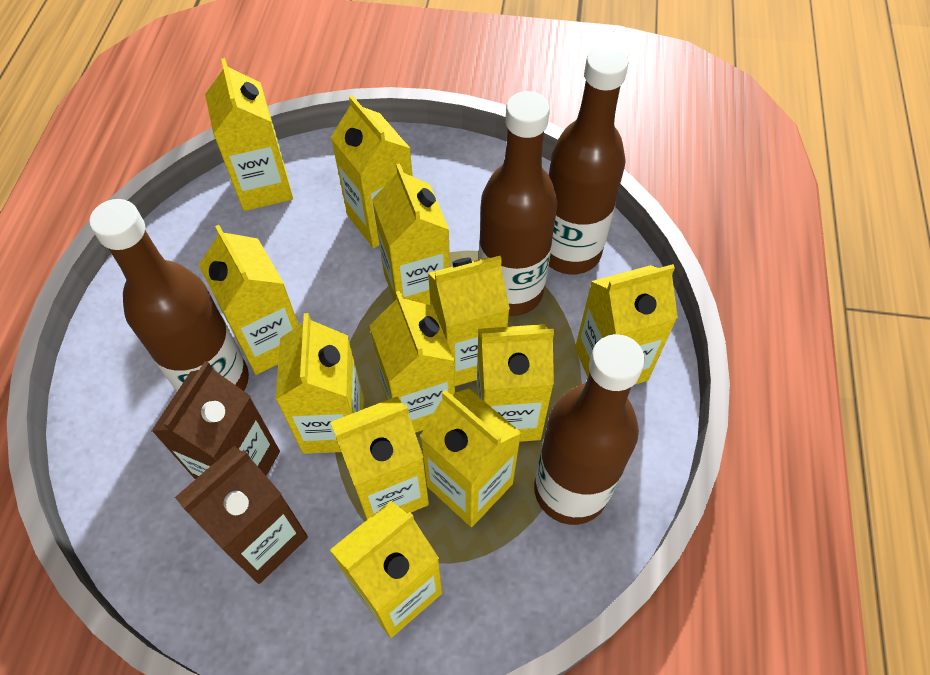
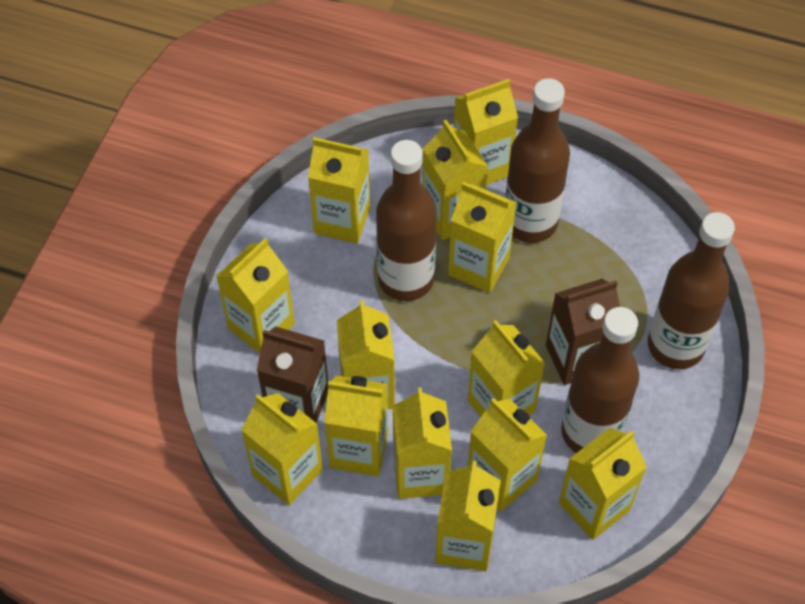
yellow carton: 12 -> 13

